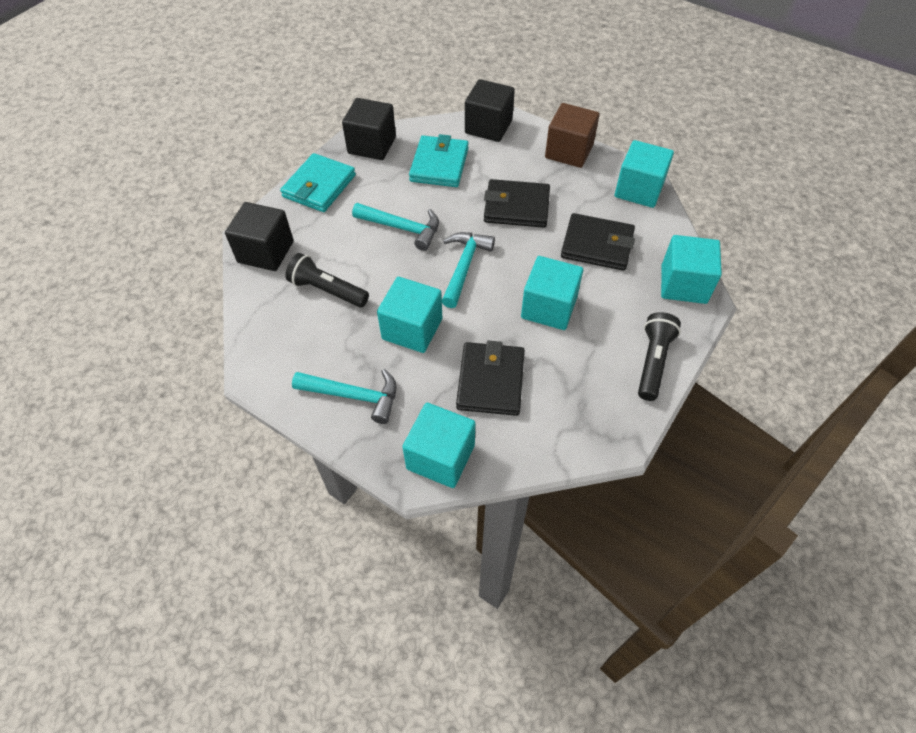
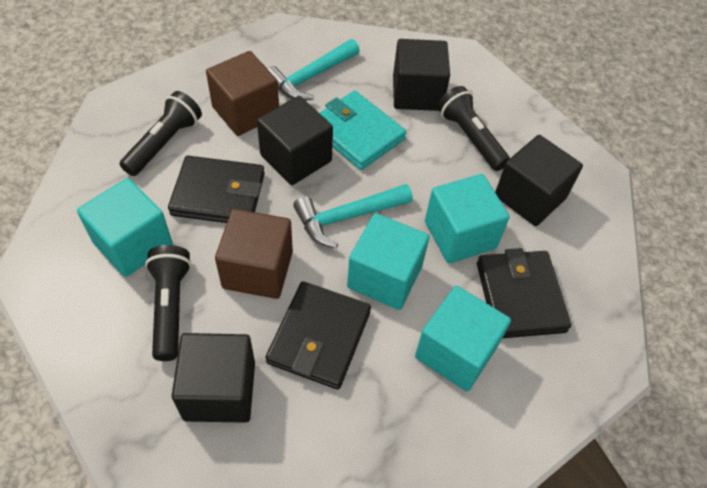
black cube: 3 -> 4
black flashlight: 2 -> 3
brown cube: 1 -> 2
turquoise cube: 5 -> 4
turquoise hammer: 3 -> 2
turquoise wallet: 2 -> 1

